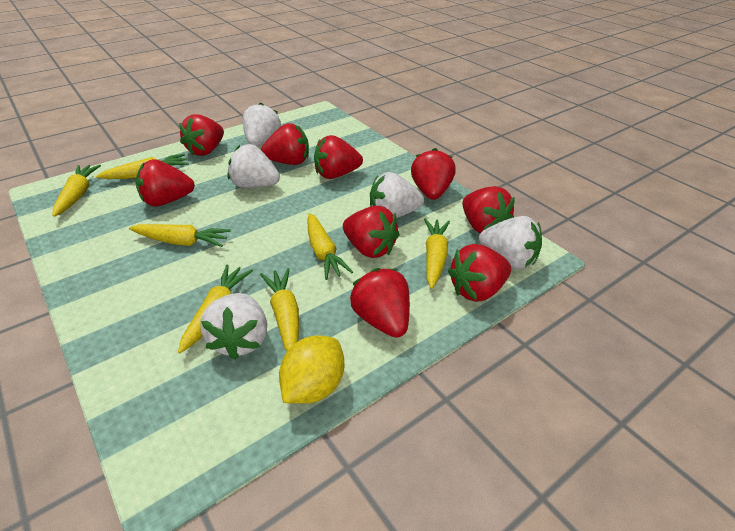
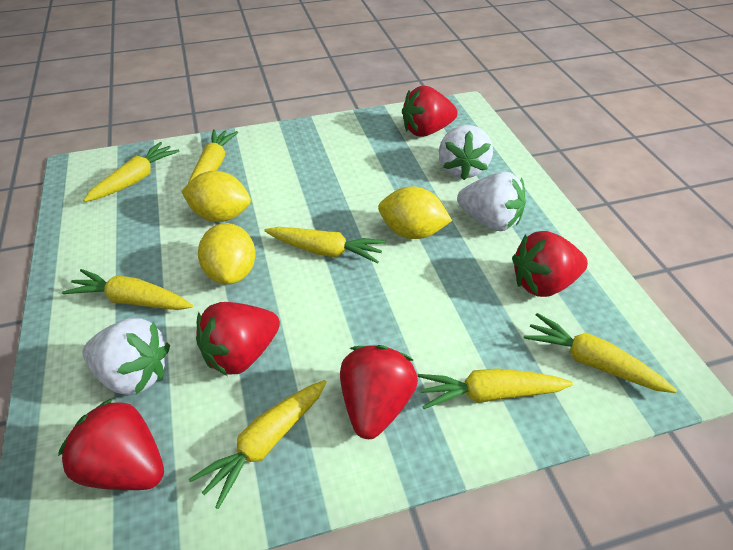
red strawberry: 9 -> 5
white strawberry: 5 -> 3
yellow lemon: 1 -> 3

